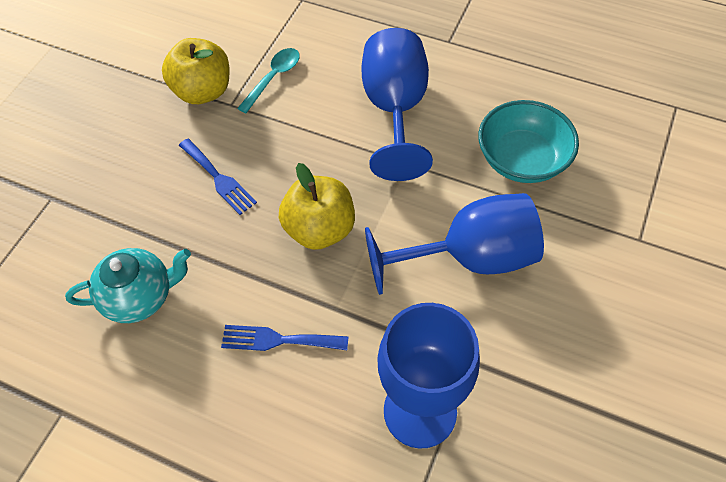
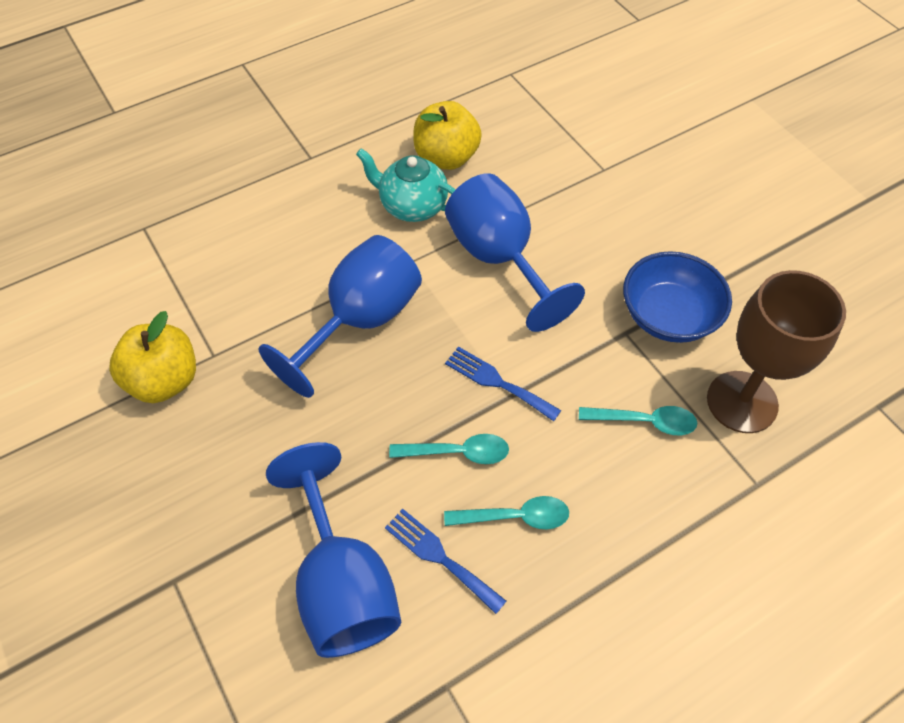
blue bowl: 0 -> 1
brown goblet: 0 -> 1
turquoise bowl: 1 -> 0
turquoise spoon: 1 -> 3

